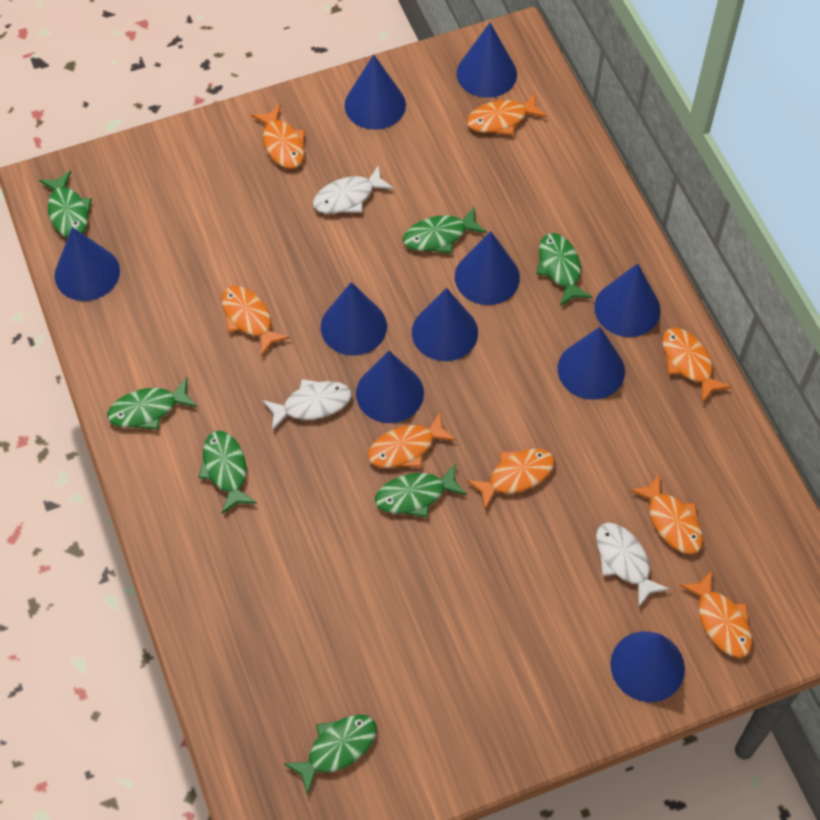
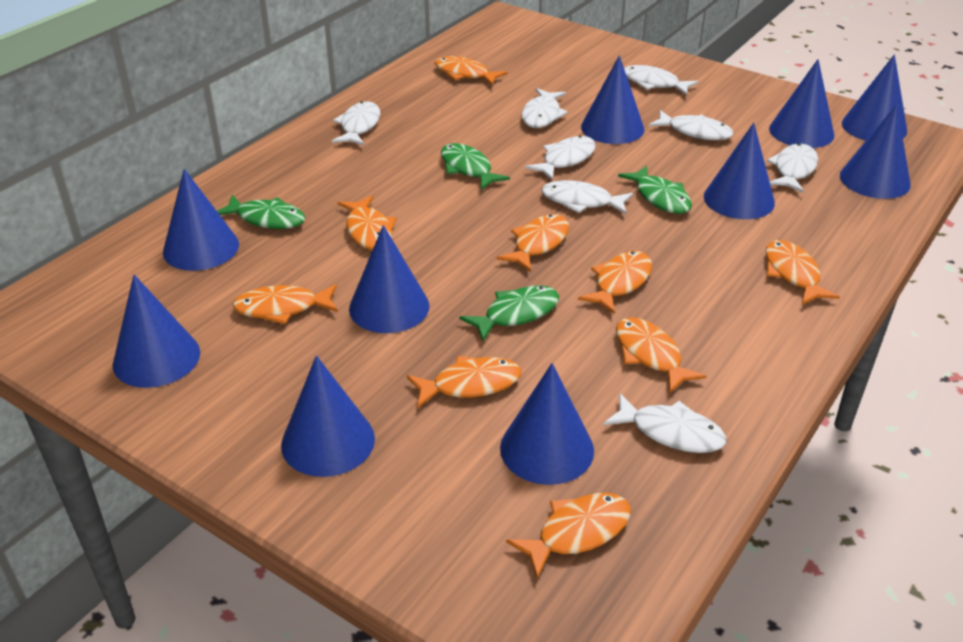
green fish: 7 -> 4
orange fish: 8 -> 9
white fish: 3 -> 8

